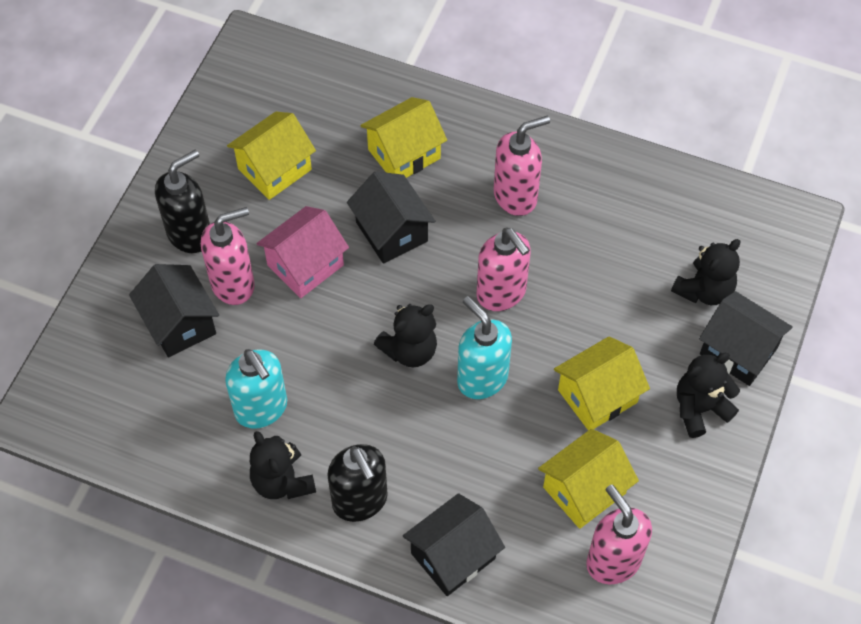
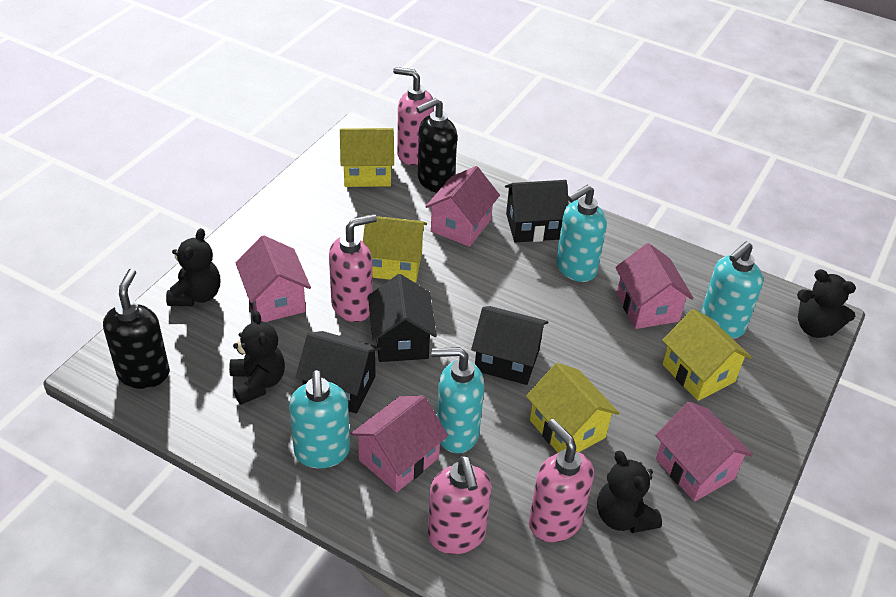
pink house: 1 -> 5
turquoise soap dispenser: 2 -> 4

